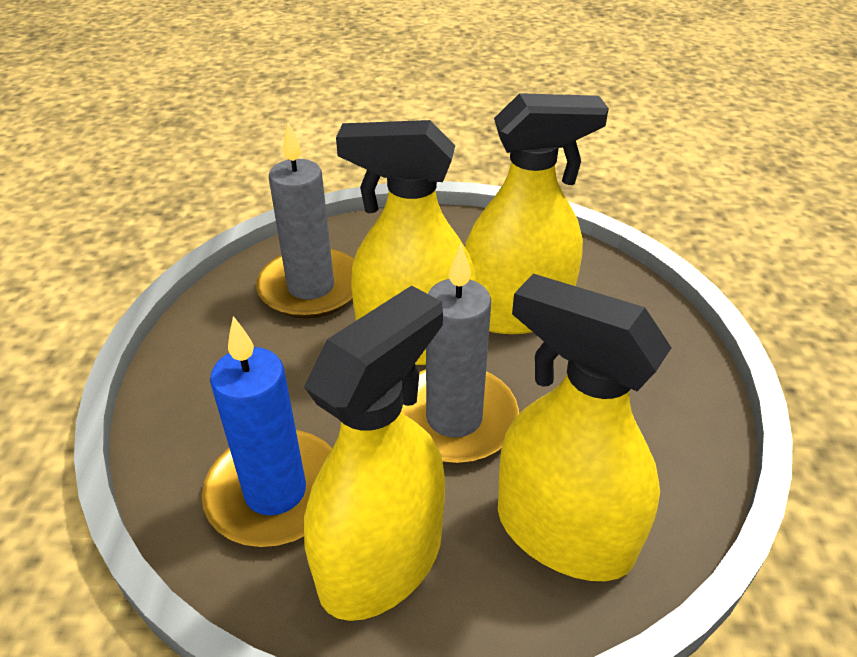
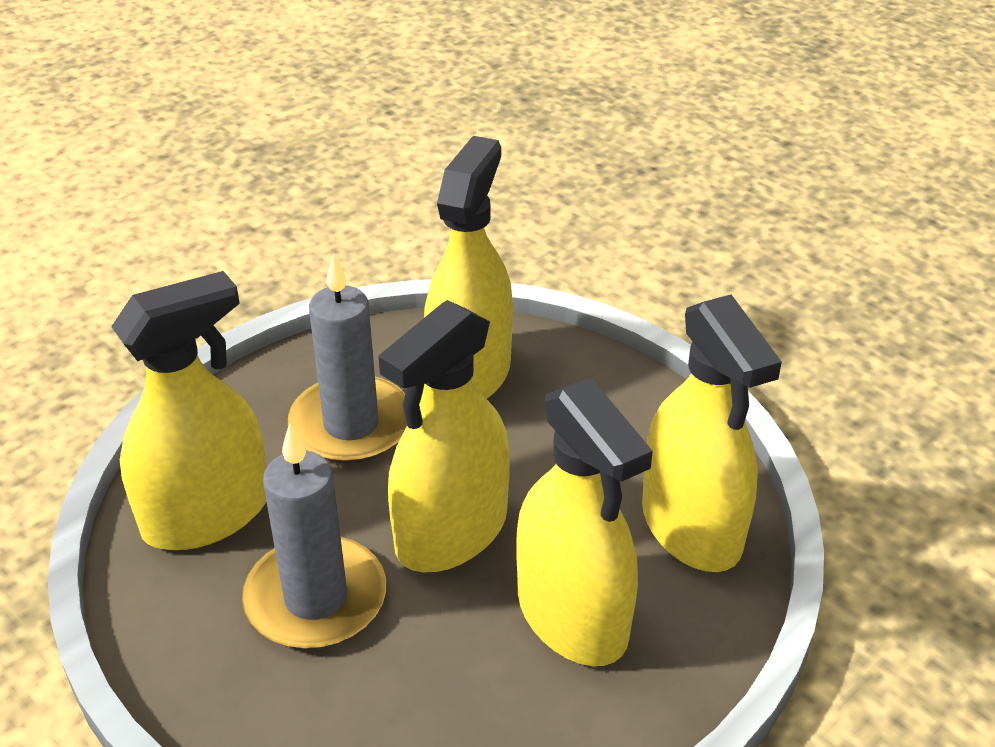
blue candle: 1 -> 0
yellow spray bottle: 4 -> 5

